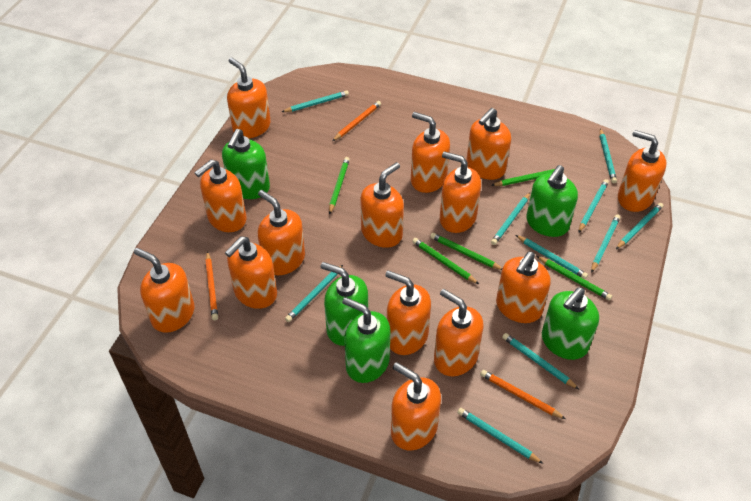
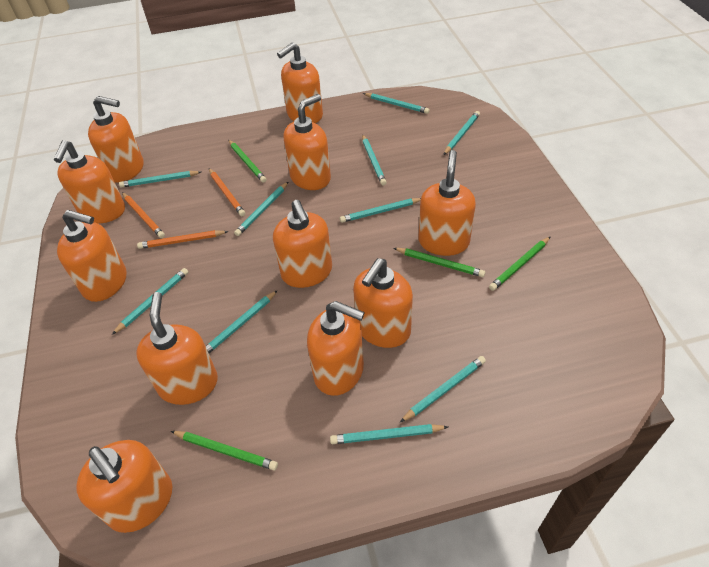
green pencil: 5 -> 4
green soap dispenser: 5 -> 0
orange soap dispenser: 14 -> 11

